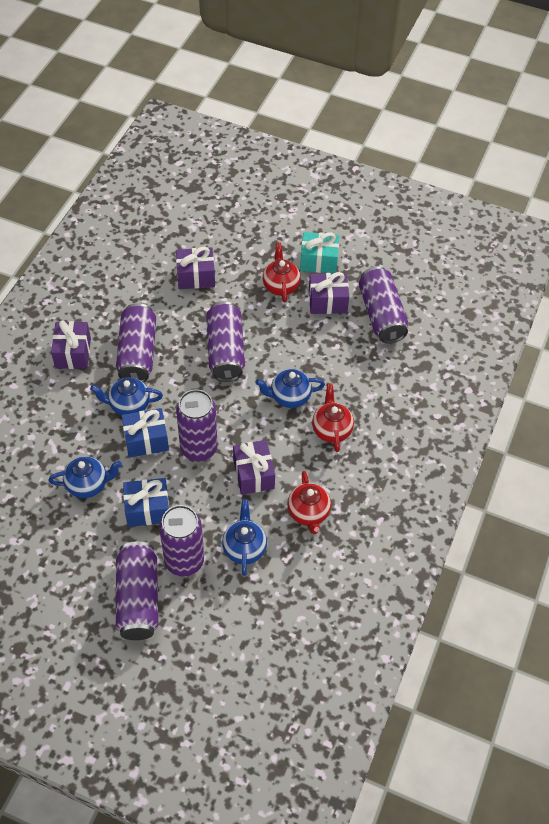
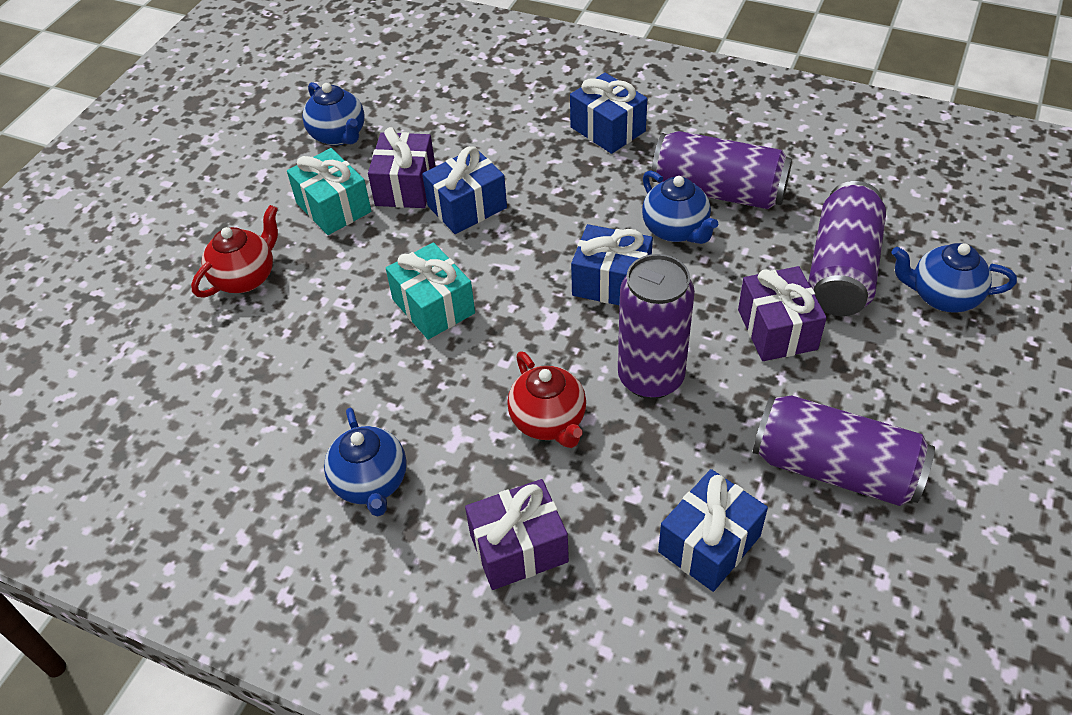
blue gift: 2 -> 4
purple can: 6 -> 4
purple gift: 4 -> 3
red teapot: 3 -> 2
turquoise gift: 1 -> 2

